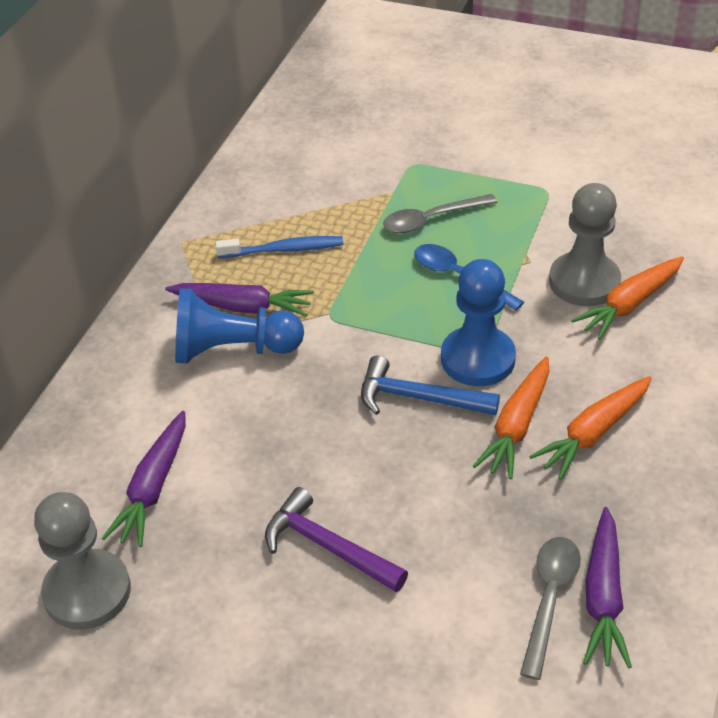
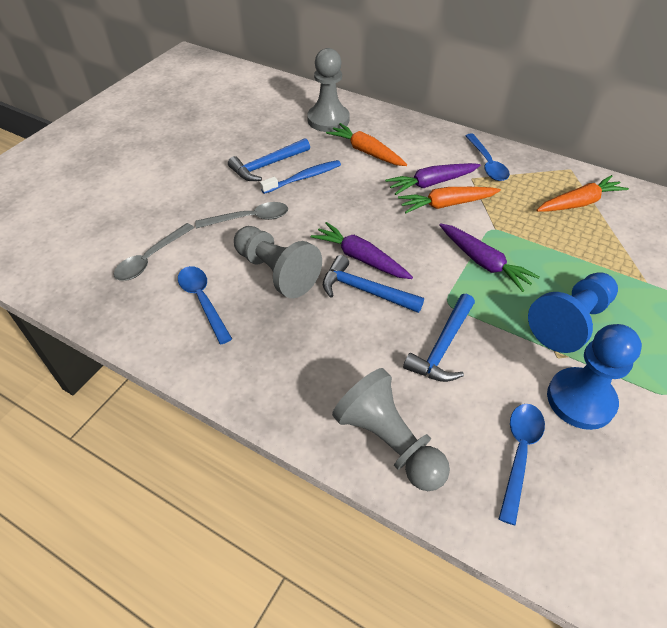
blue hammer: 1 -> 3
blue spoon: 1 -> 3
grey pawn: 2 -> 3
purple hammer: 1 -> 0

